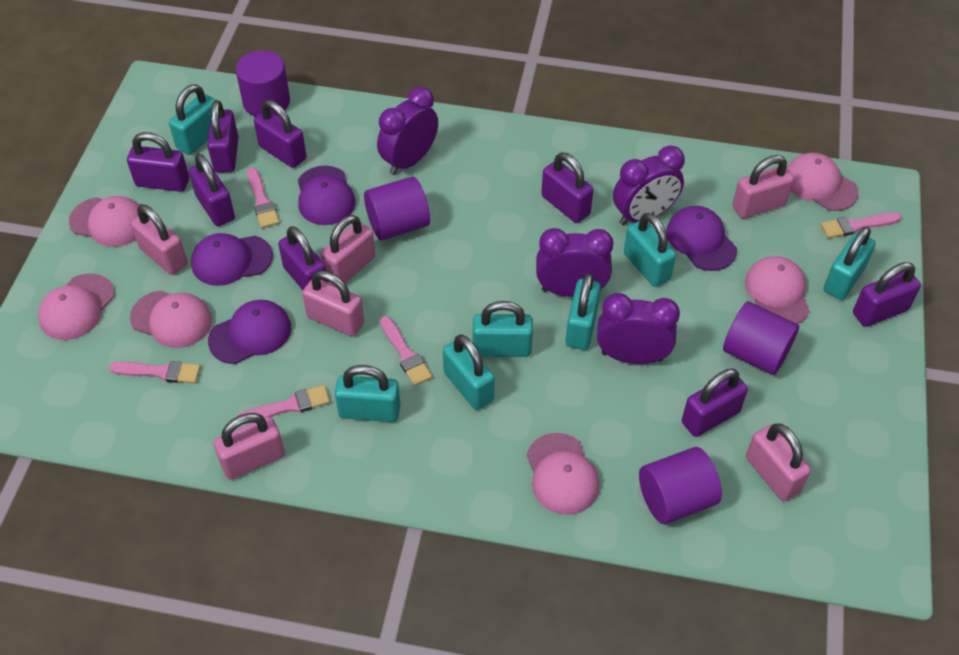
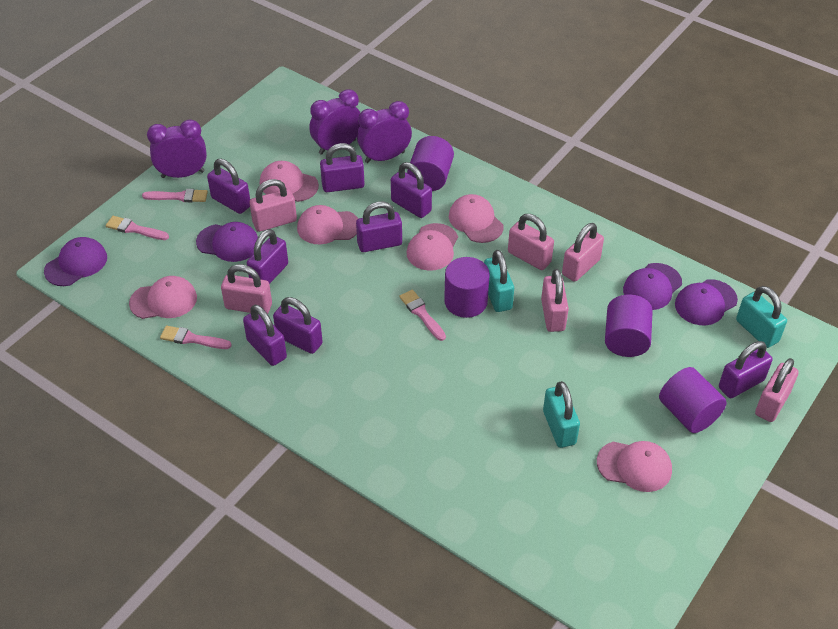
pink brush: 5 -> 4
purple clock: 4 -> 3
turquoise padlock: 7 -> 3

